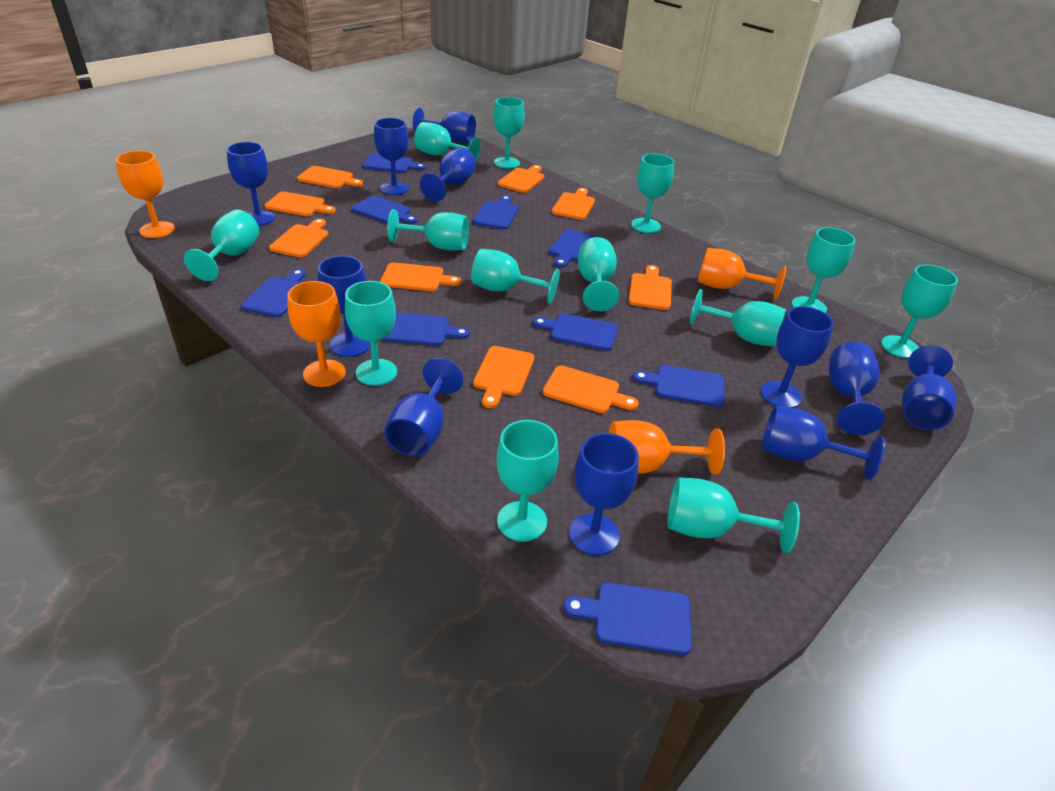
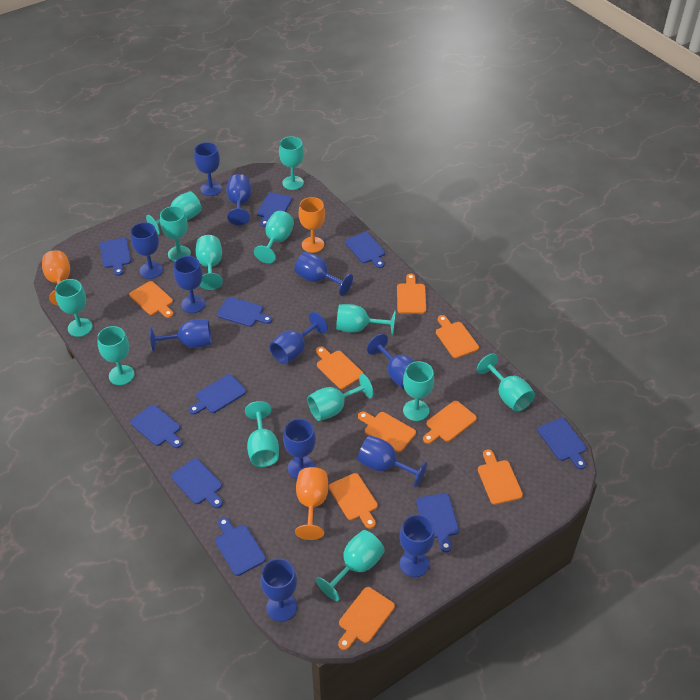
blue cutting board: 9 -> 10
blue goblet: 11 -> 12
orange goblet: 4 -> 3

